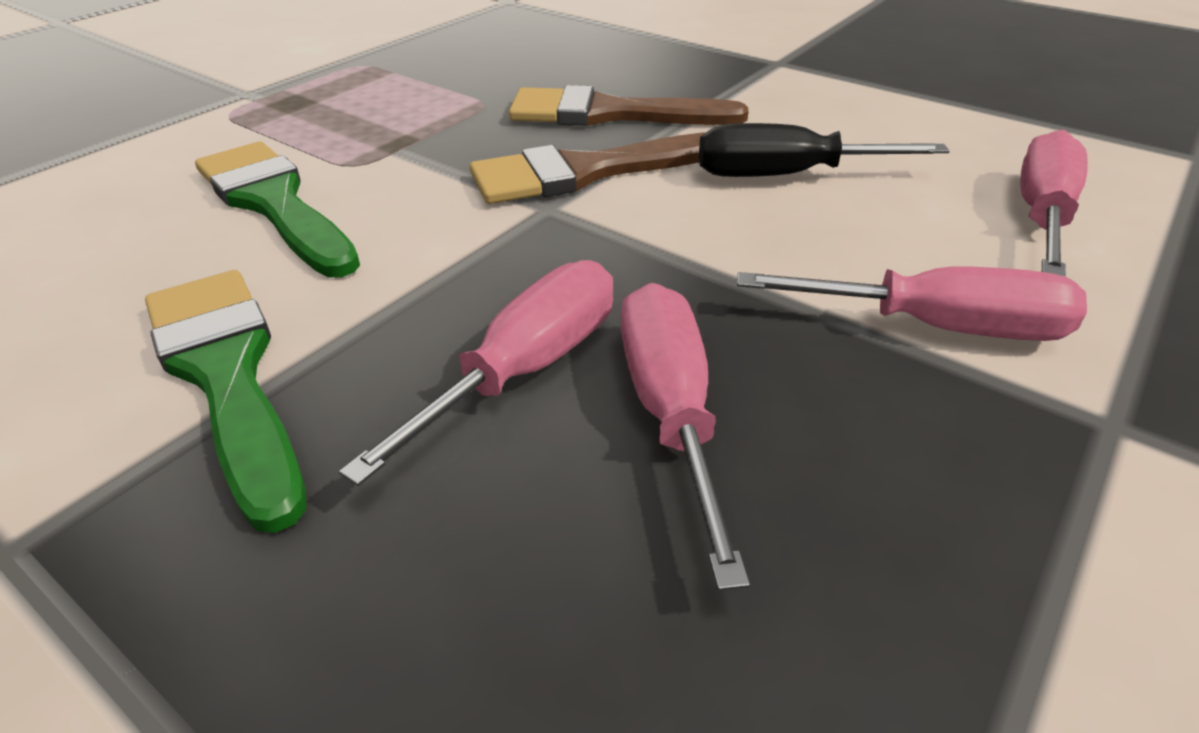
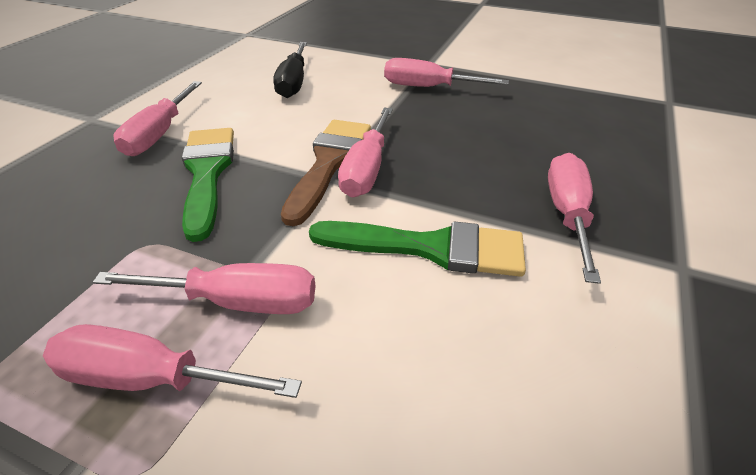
brown brush: 2 -> 1
pink screwdriver: 4 -> 6

